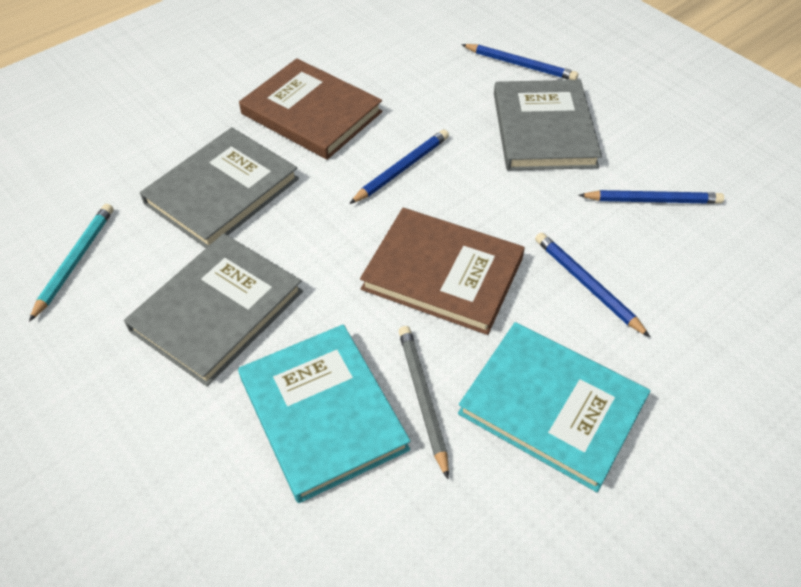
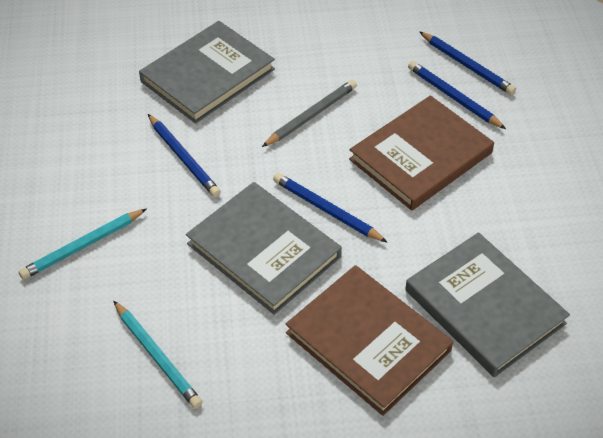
turquoise book: 2 -> 0
turquoise pencil: 1 -> 2

